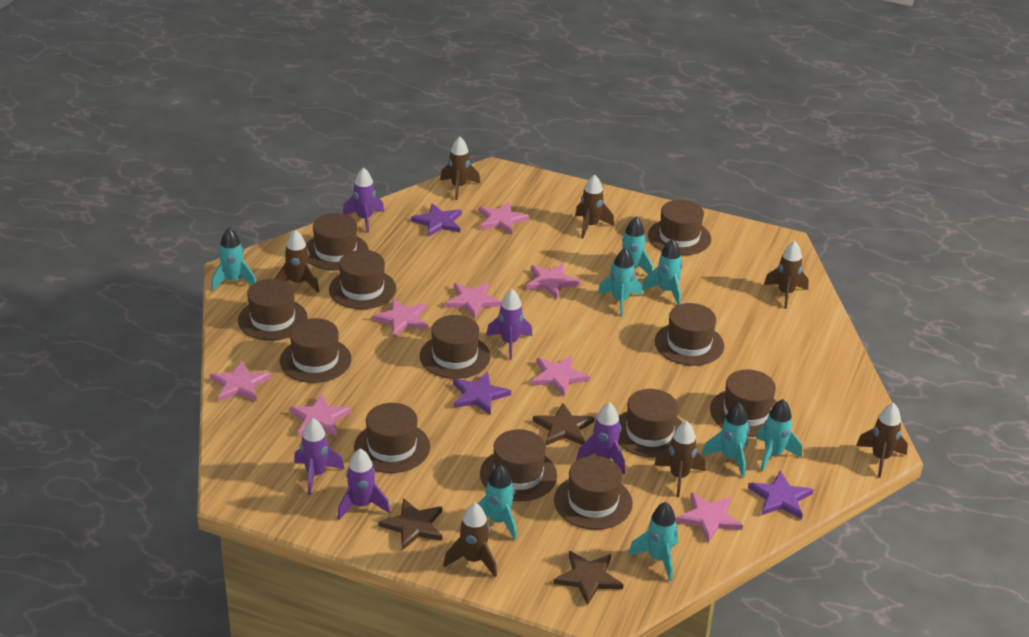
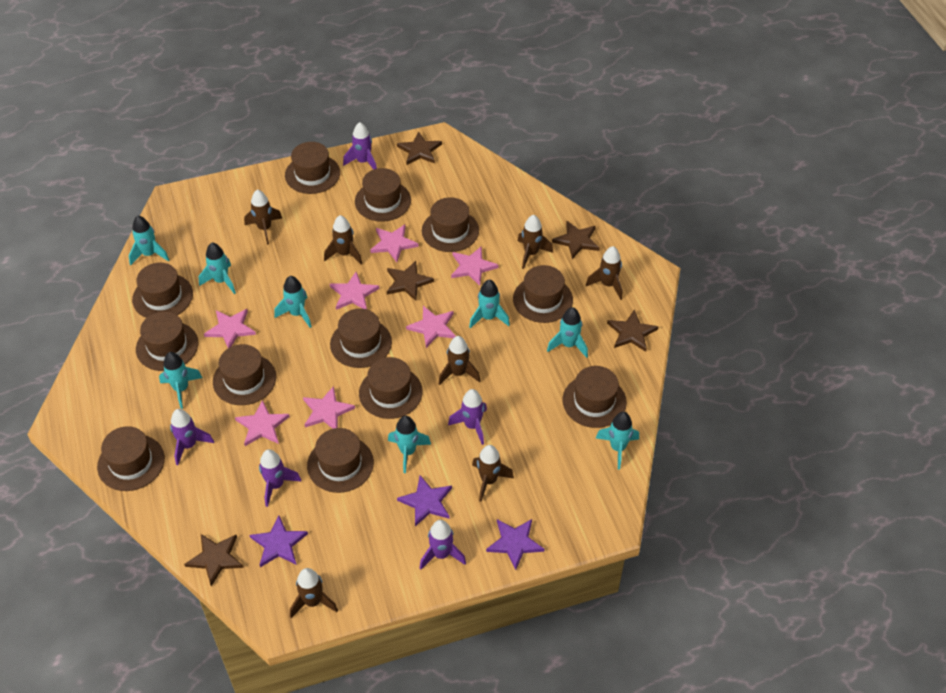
brown star: 3 -> 5
pink star: 8 -> 7

